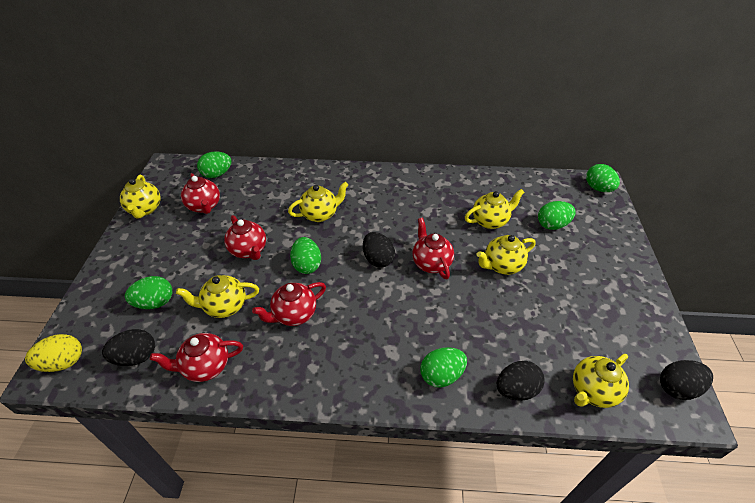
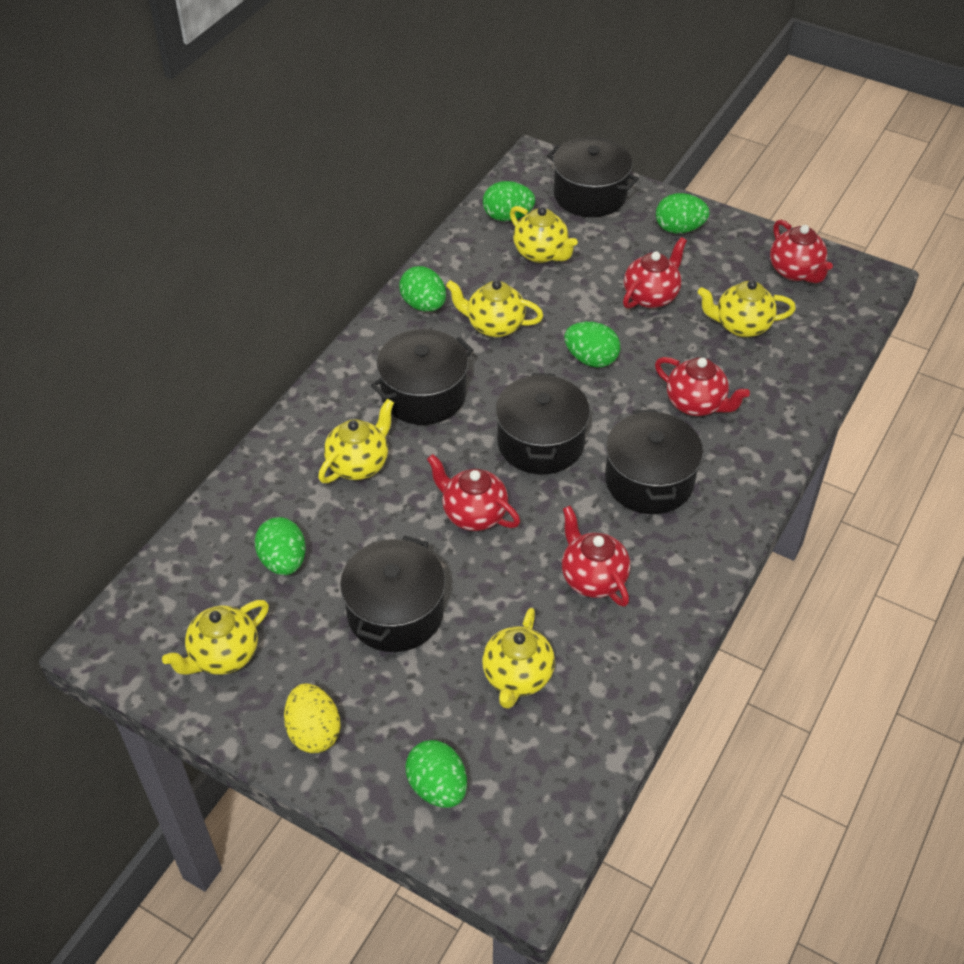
black egg: 4 -> 0
black pot: 0 -> 5

